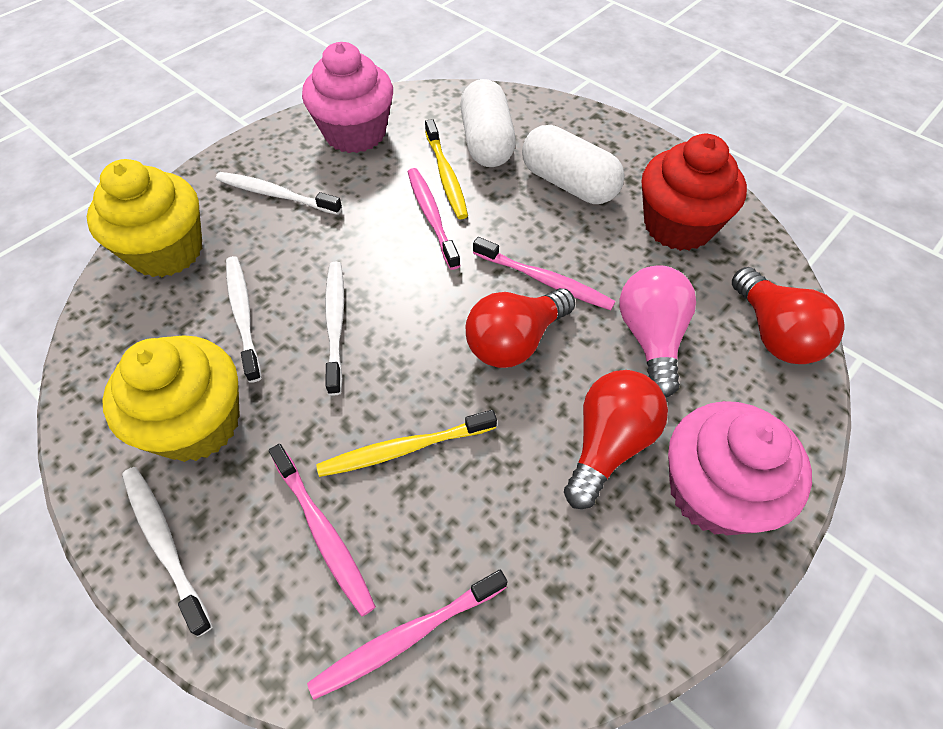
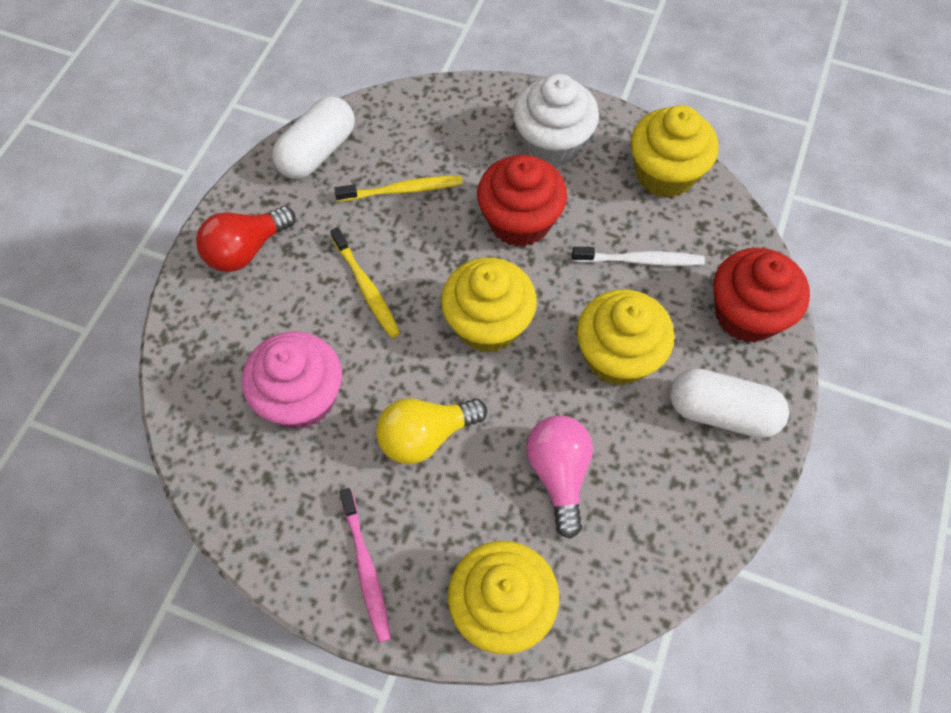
pink cupcake: 2 -> 1
pink toothbrush: 4 -> 1
red cupcake: 1 -> 2
red light bulb: 3 -> 1
white cupcake: 0 -> 1
white toothbrush: 4 -> 1
yellow cupcake: 2 -> 4
yellow light bulb: 0 -> 1

